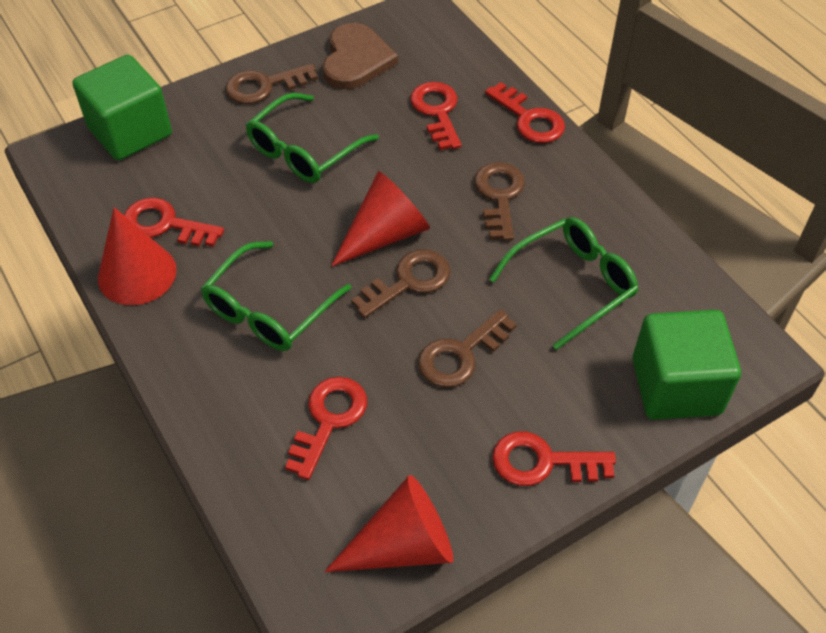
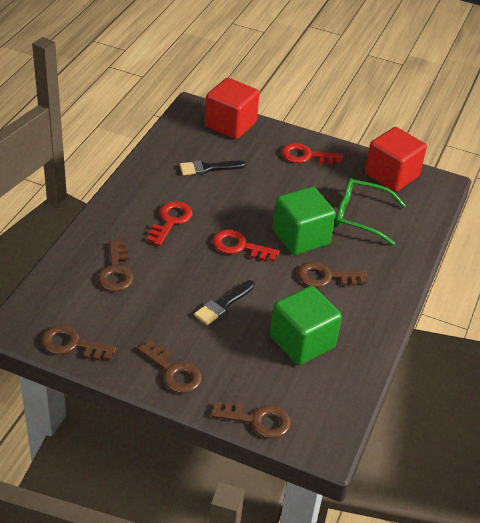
black brush: 0 -> 2
brown heart: 1 -> 0
brown key: 4 -> 5
green glasses: 3 -> 1
red cone: 3 -> 0
red cube: 0 -> 2
red key: 5 -> 3

